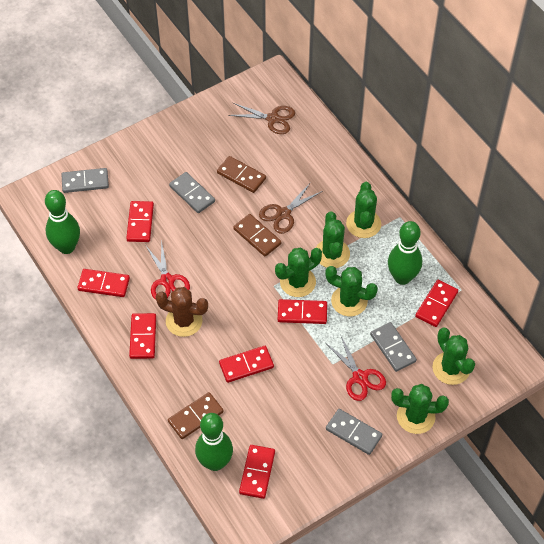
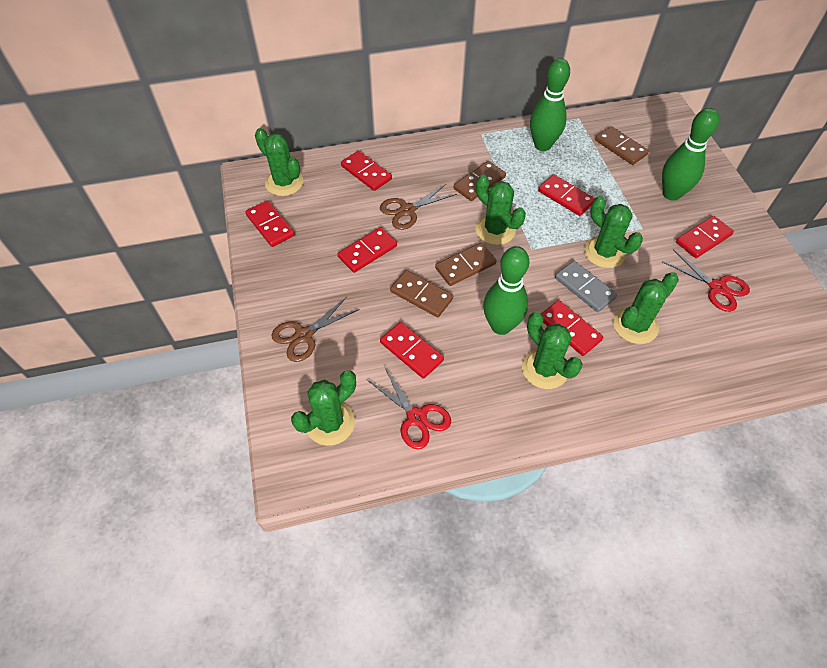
brown cactus: 1 -> 0
brown domino: 3 -> 4
grey domino: 4 -> 1

